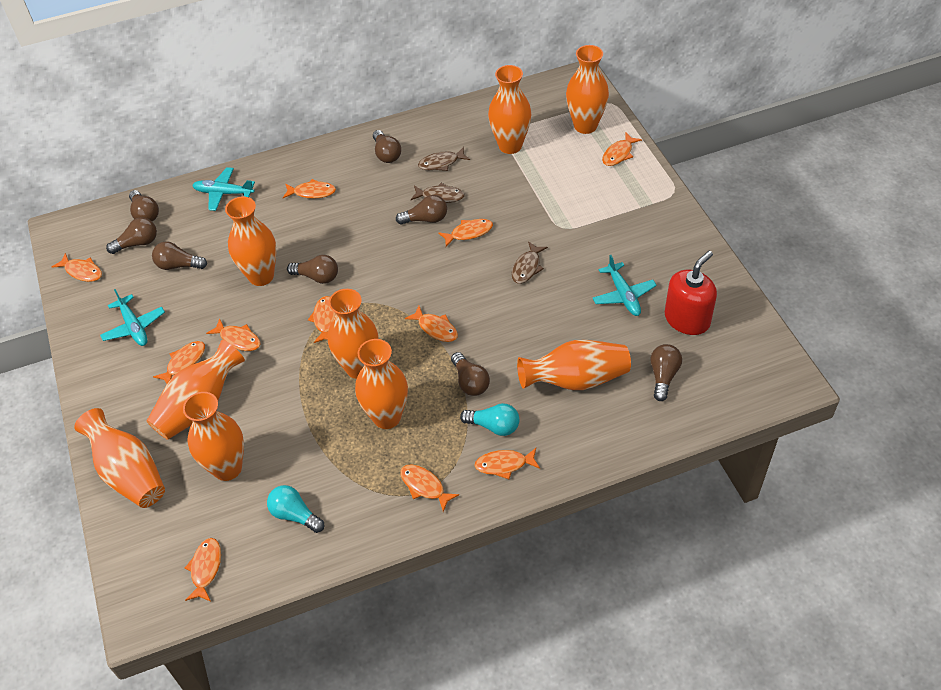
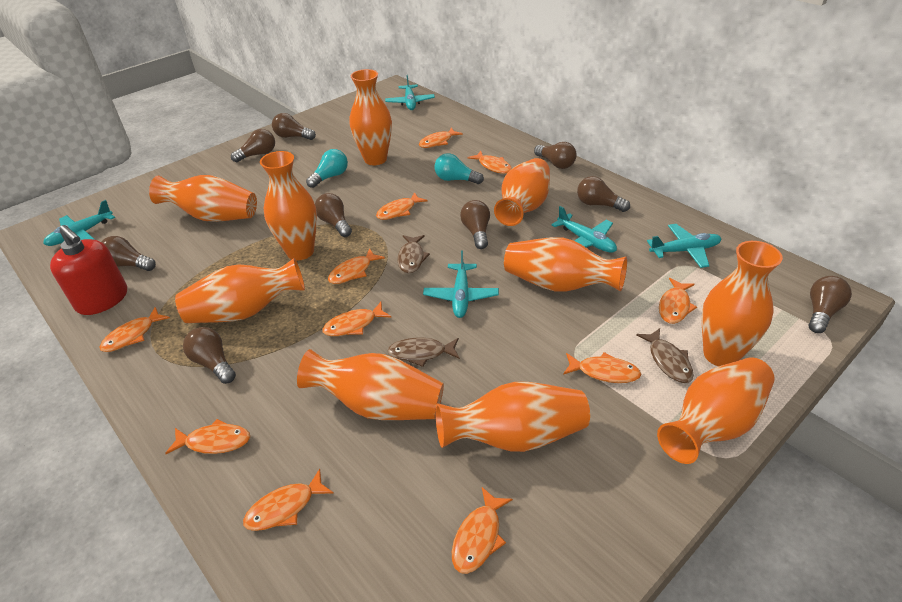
brown light bulb: 8 -> 9
orange vase: 9 -> 10
turquoise plane: 3 -> 5

